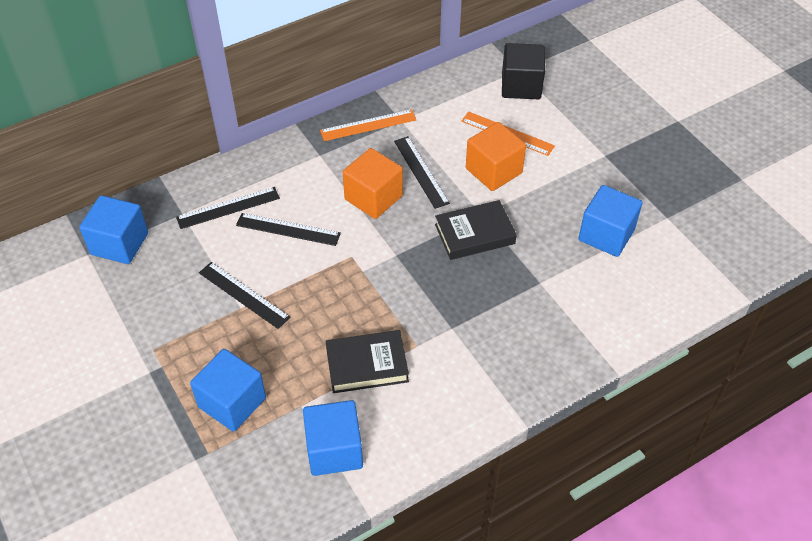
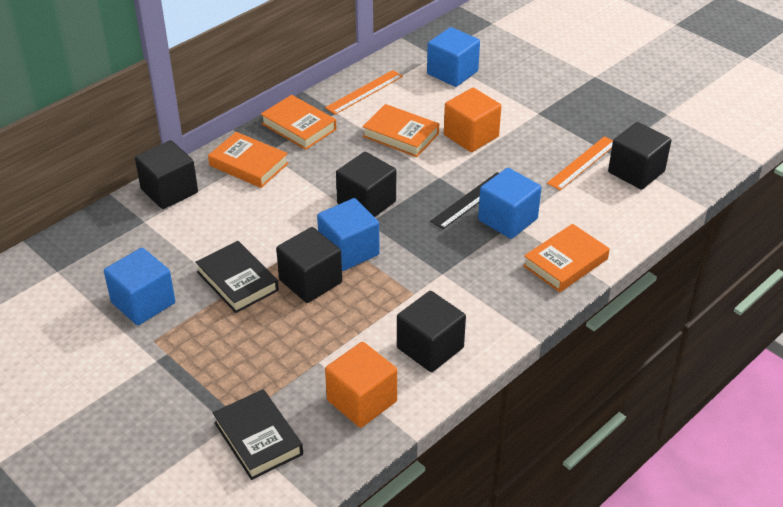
black cube: 1 -> 5
black ruler: 4 -> 1
orange book: 0 -> 4

